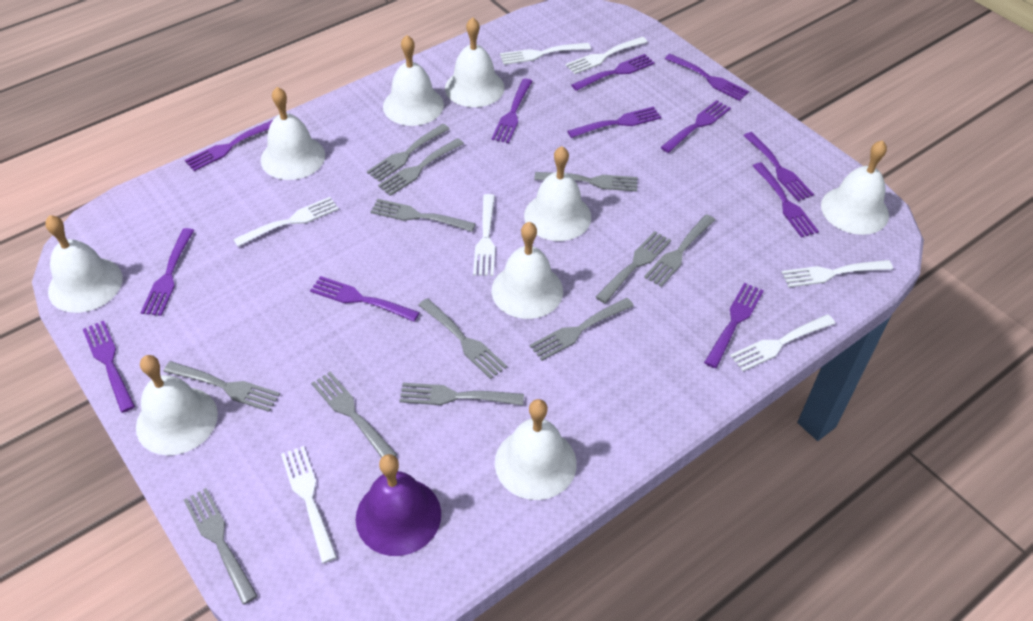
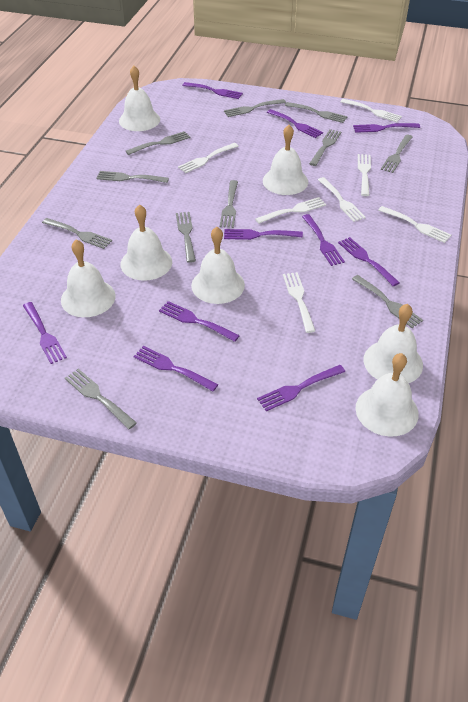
grey fork: 12 -> 11
purple bell: 1 -> 0
purple fork: 12 -> 10
white bell: 9 -> 7

